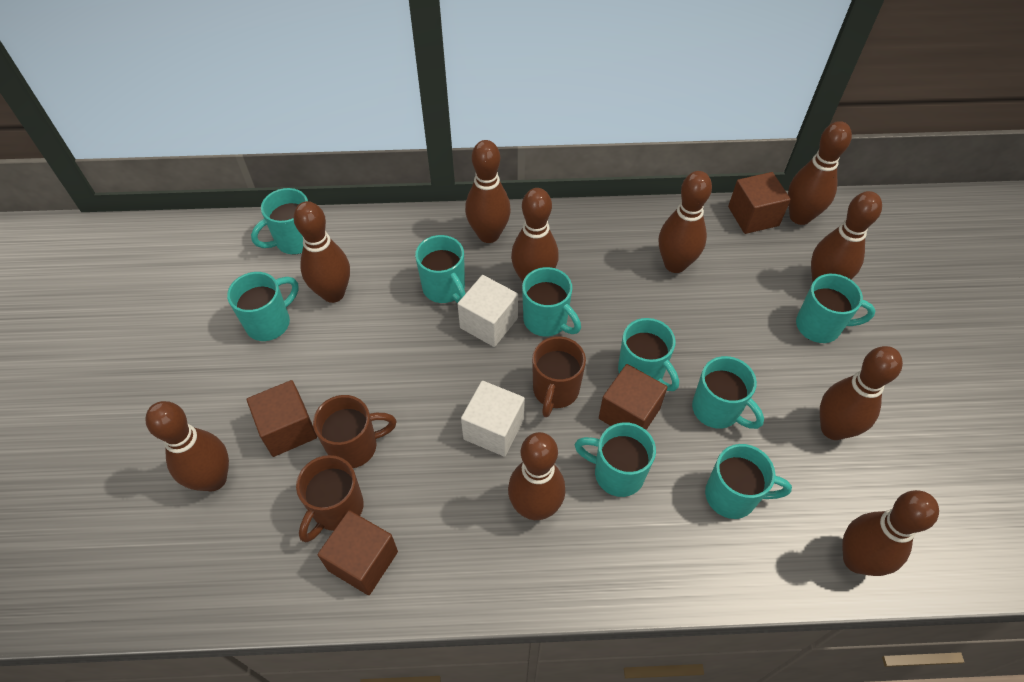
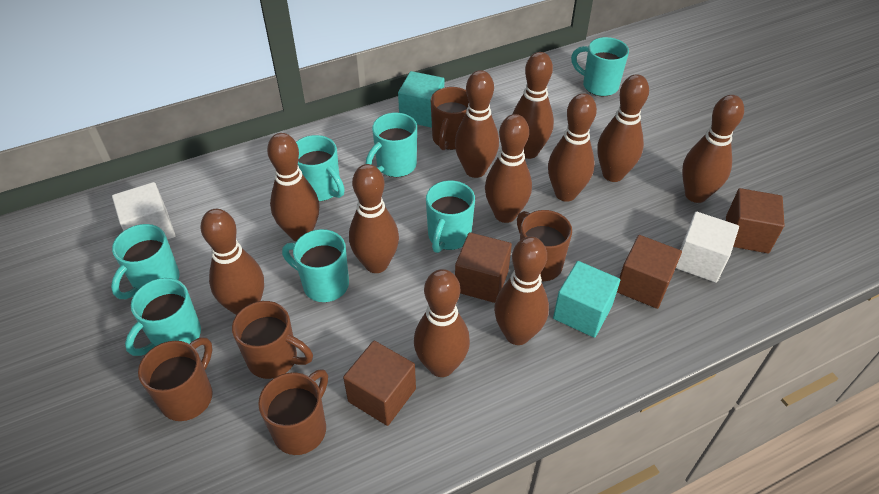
brown bowling pin: 10 -> 11
brown mug: 3 -> 5
turquoise cube: 0 -> 2
turquoise mug: 9 -> 7

